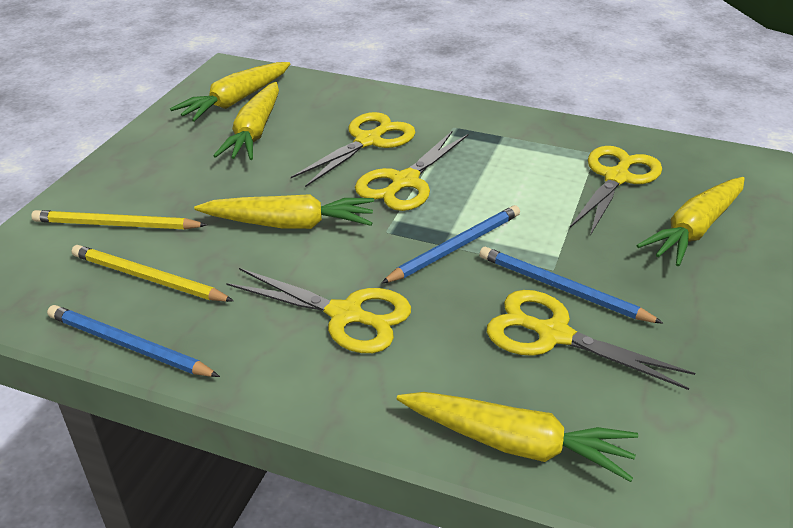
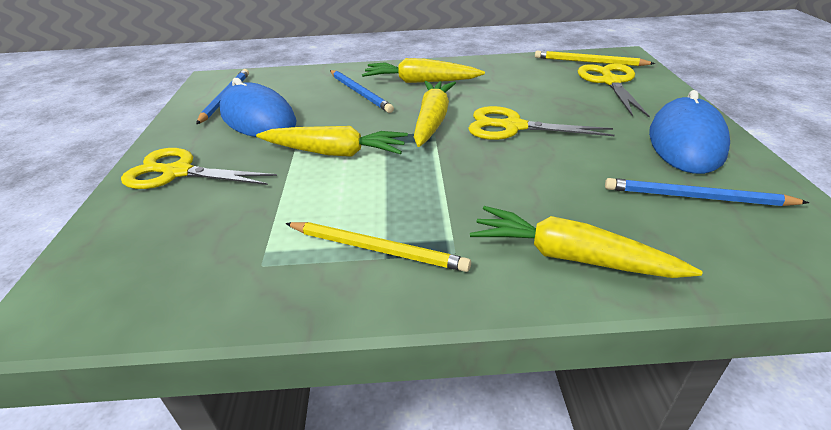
blue mouse: 0 -> 2
yellow carrot: 5 -> 4
yellow scissors: 5 -> 3

